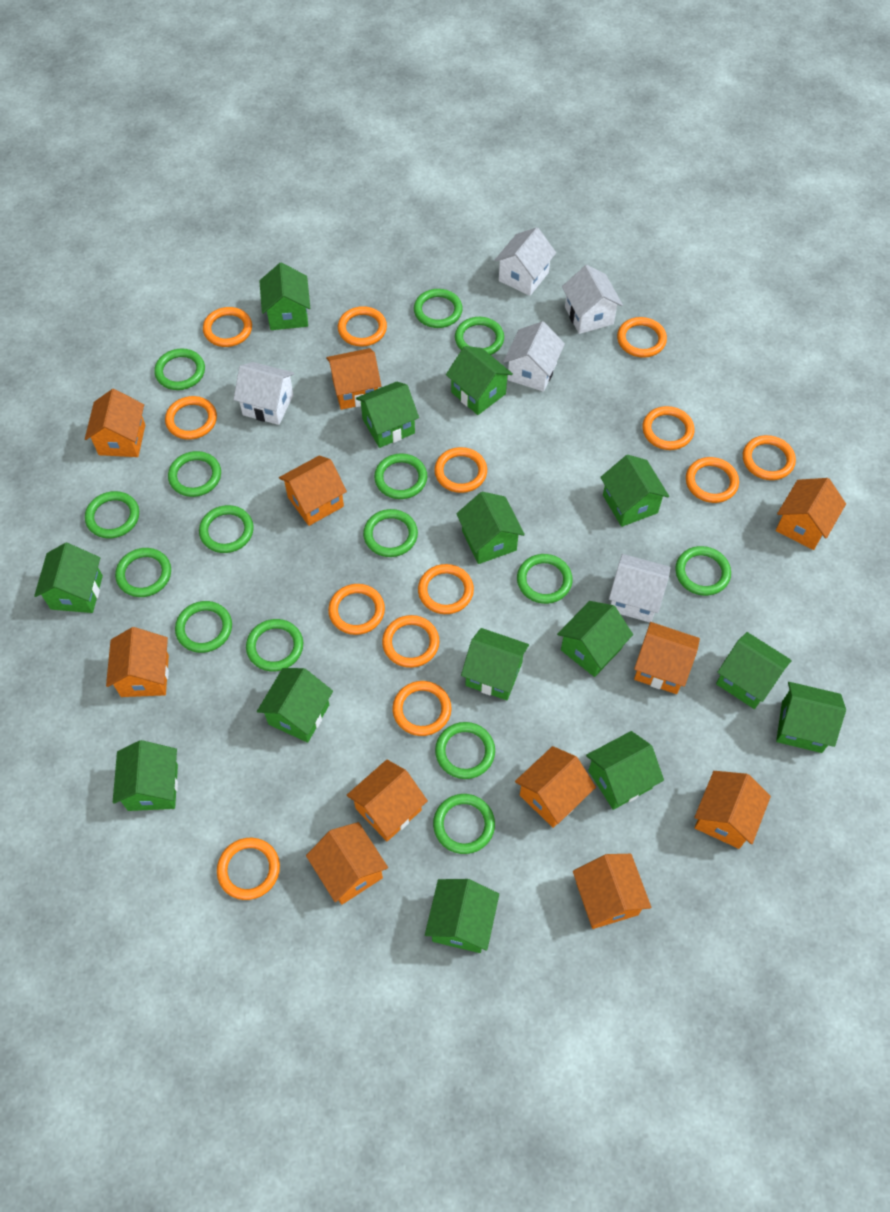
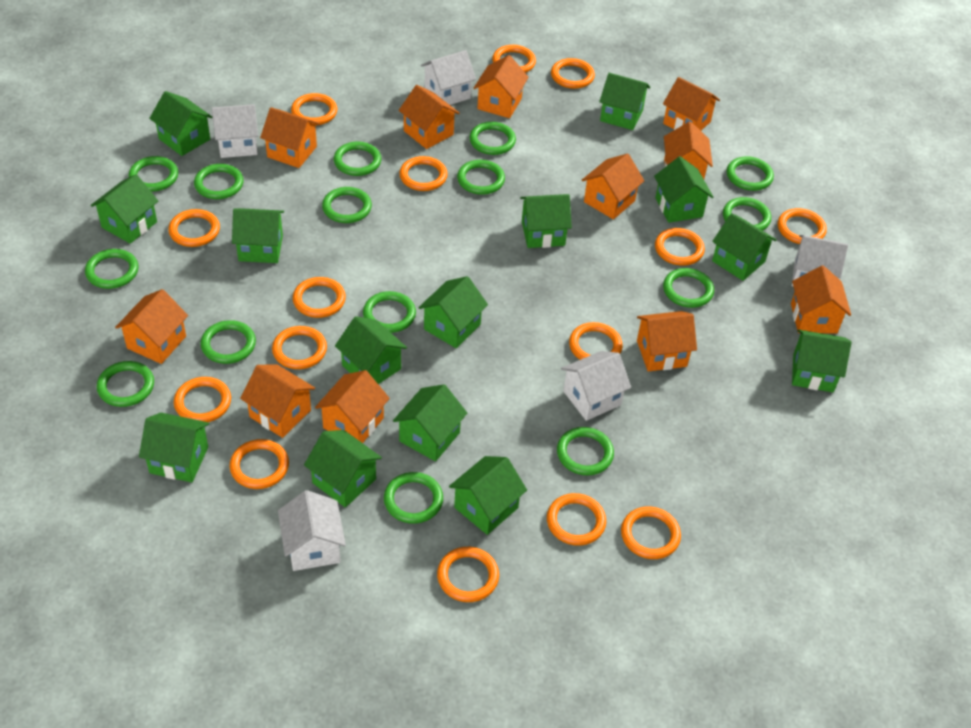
orange ring: 13 -> 15

